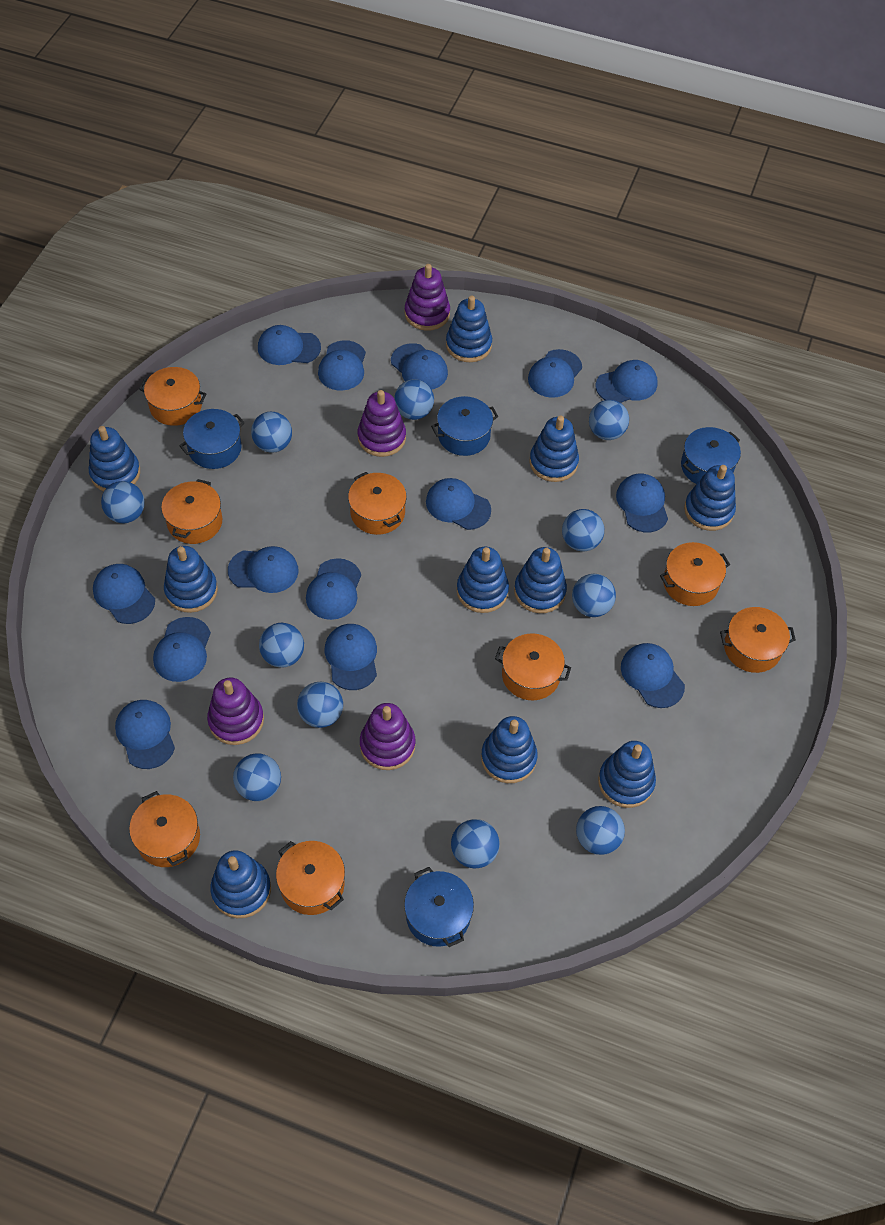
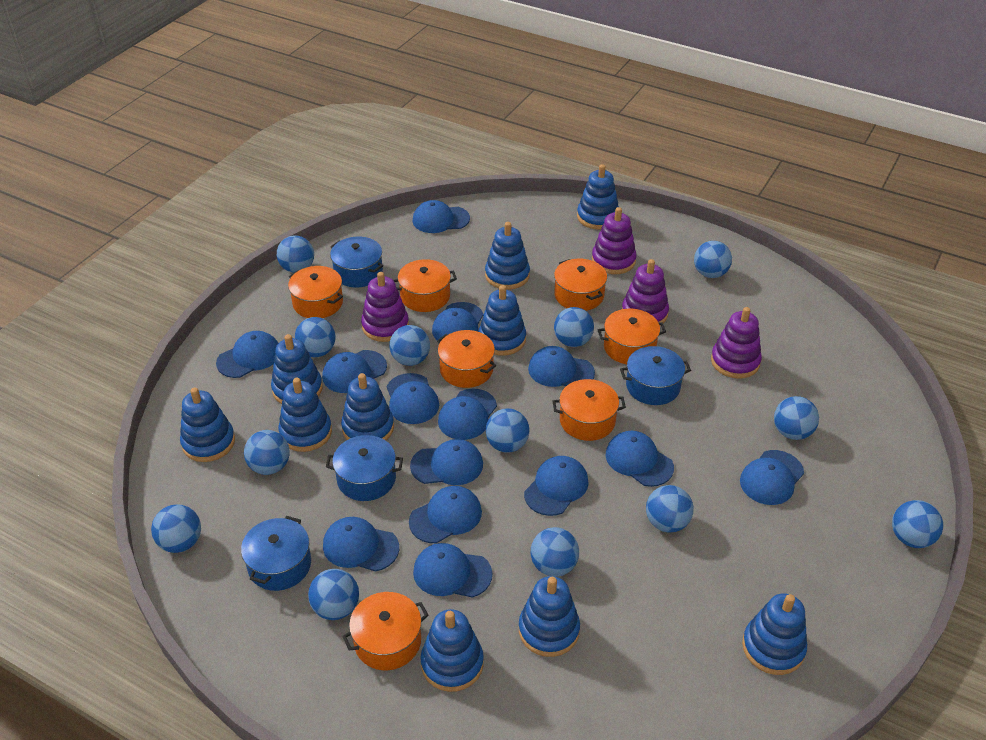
blue ball: 11 -> 13
orange pot: 8 -> 7

